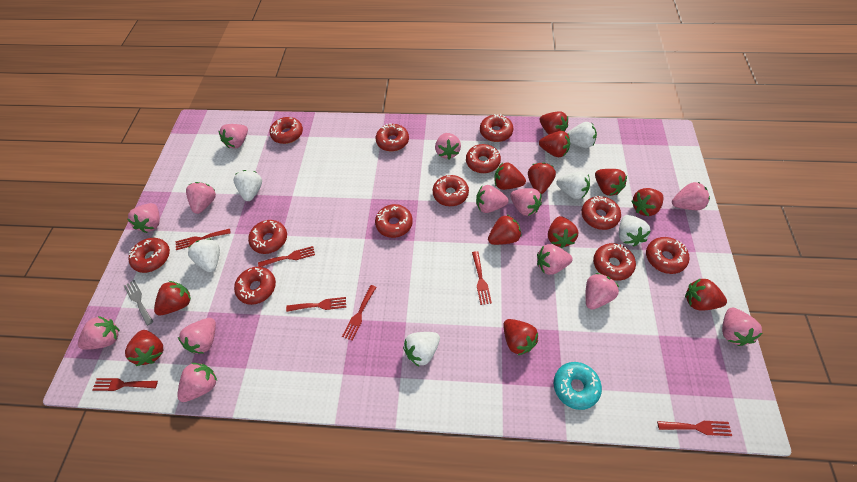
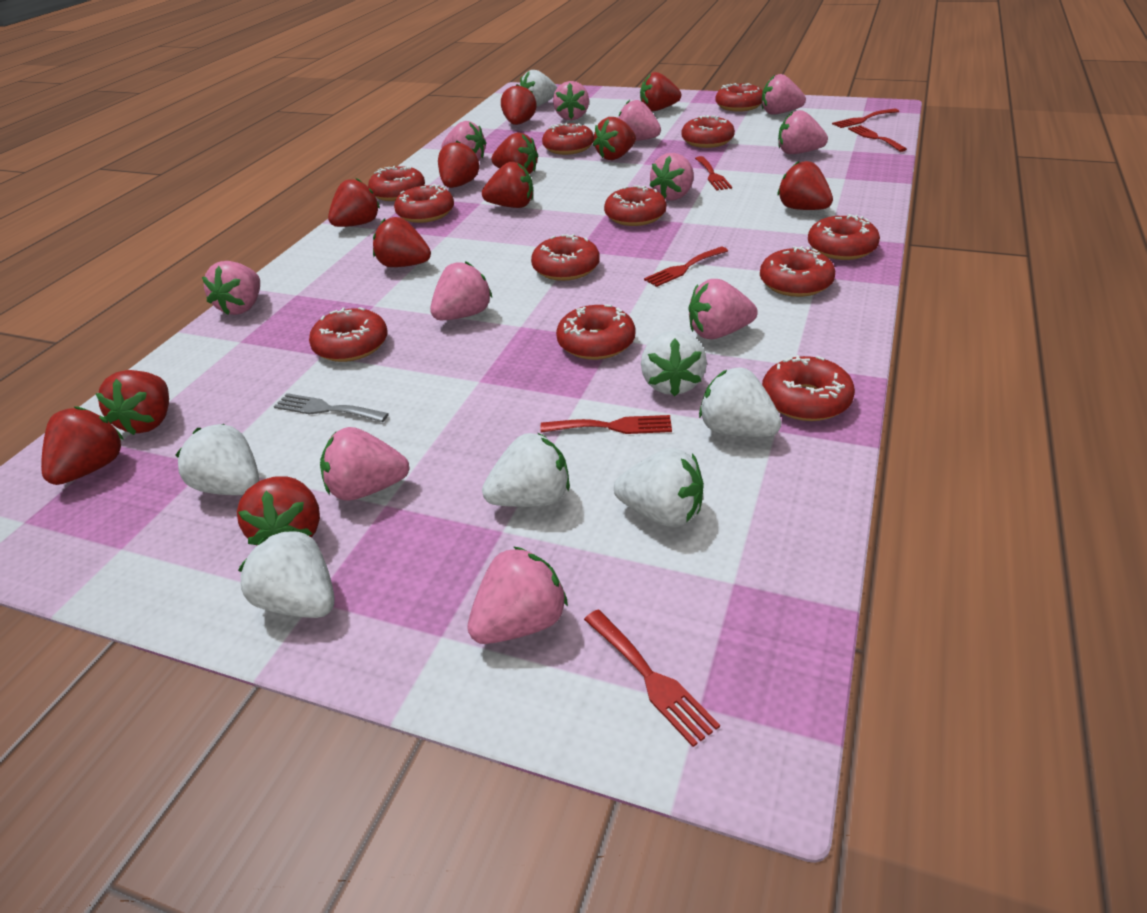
pink strawberry: 13 -> 11
red fork: 7 -> 6
turquoise donut: 1 -> 0
white strawberry: 6 -> 7

